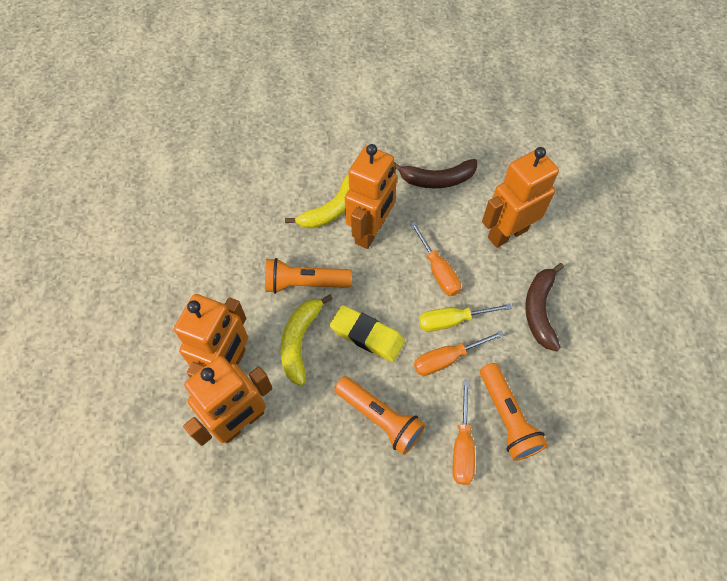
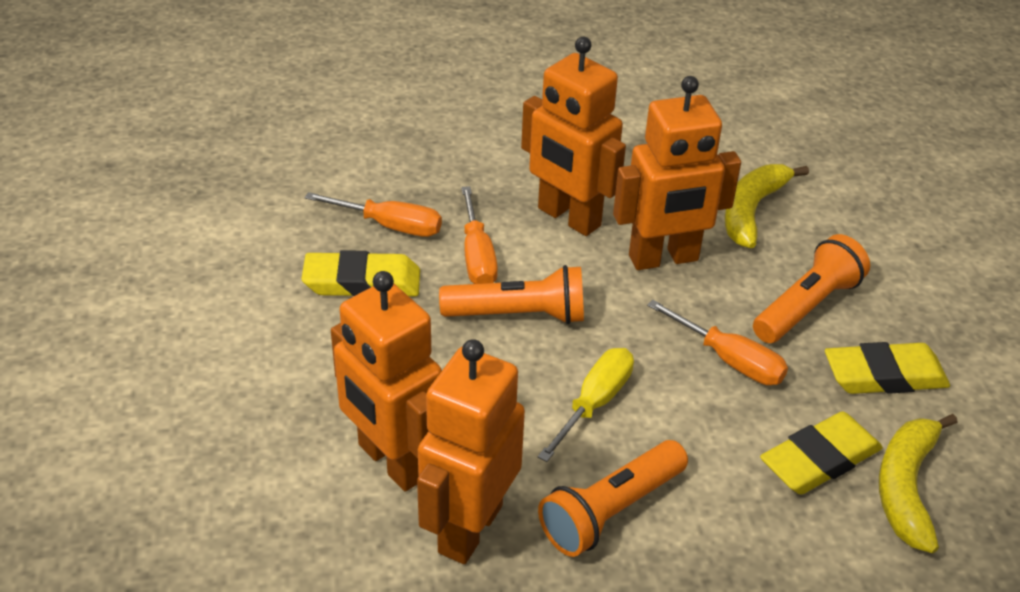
brown banana: 2 -> 0
yellow eraser: 1 -> 3

